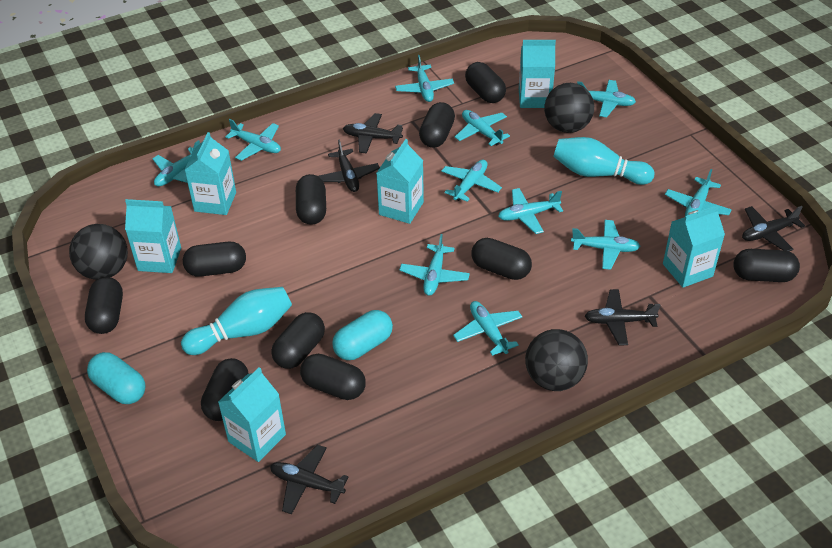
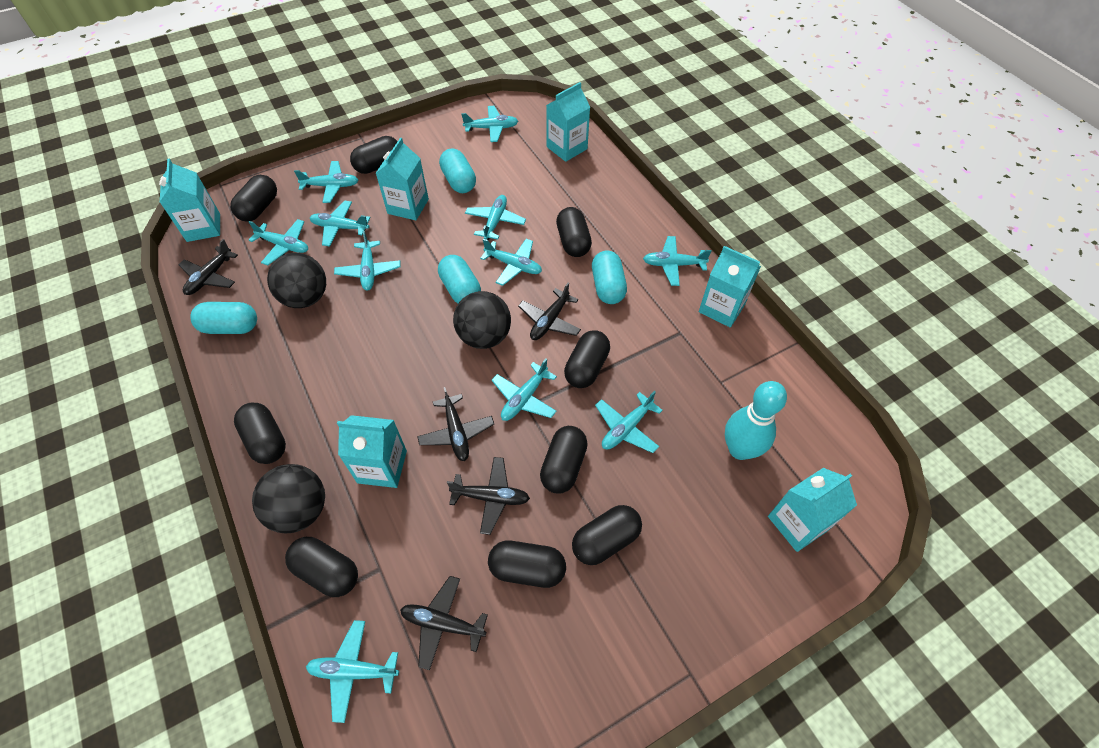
black capsule: 10 -> 9
turquoise bowling pin: 2 -> 1
turquoise capsule: 2 -> 4

